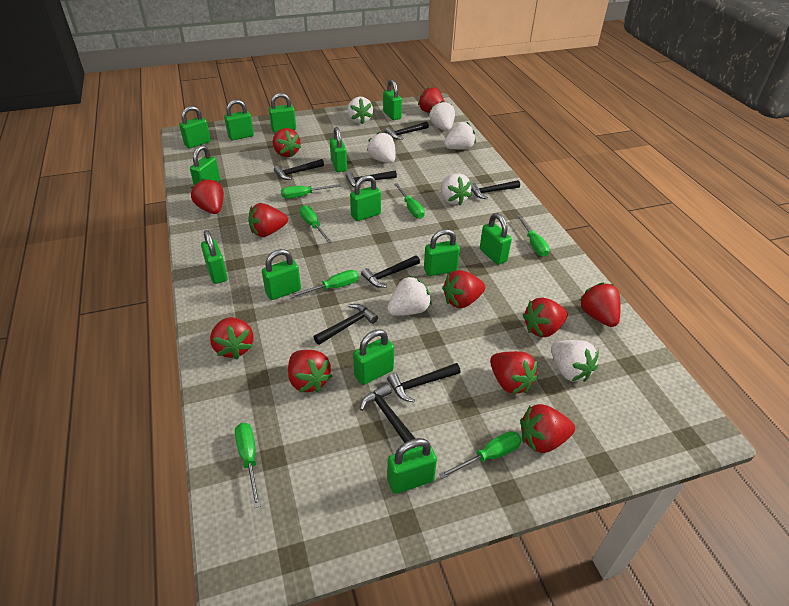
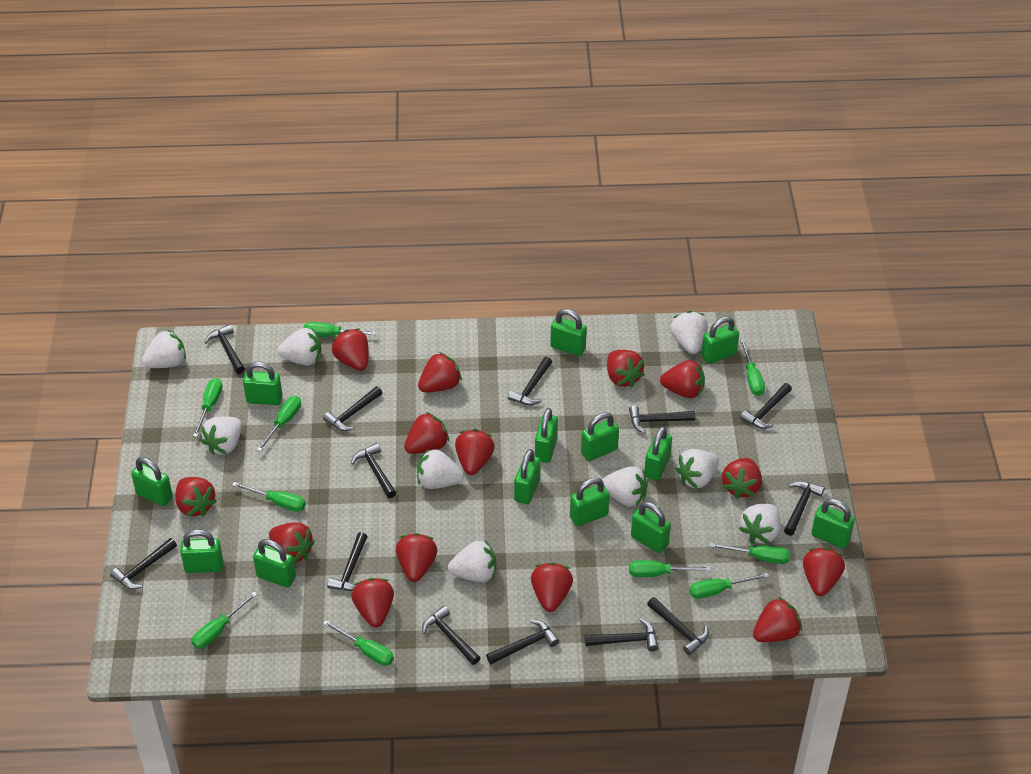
black hammer: 8 -> 13
green screwdriver: 7 -> 10
red strawberry: 11 -> 14
white strawberry: 7 -> 9

